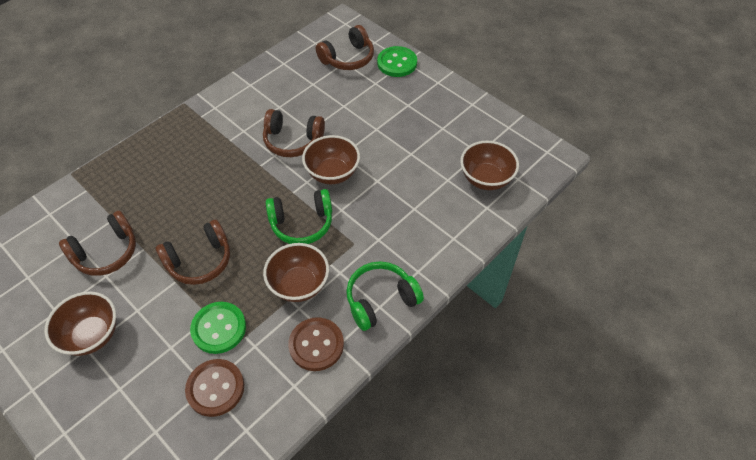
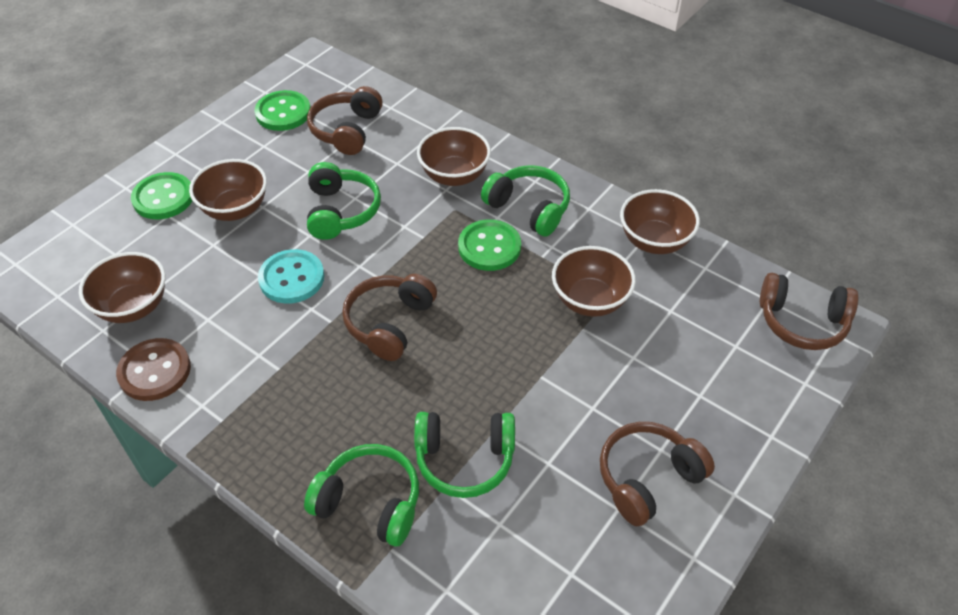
brown bowl: 4 -> 5
brown button: 2 -> 1
green button: 2 -> 3
green headphones: 2 -> 4
turquoise button: 0 -> 1

